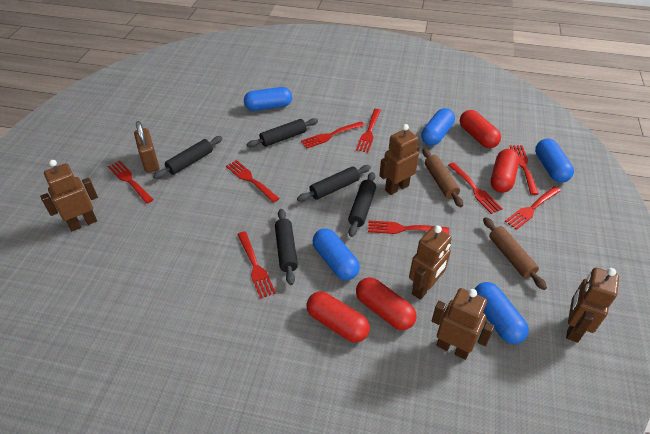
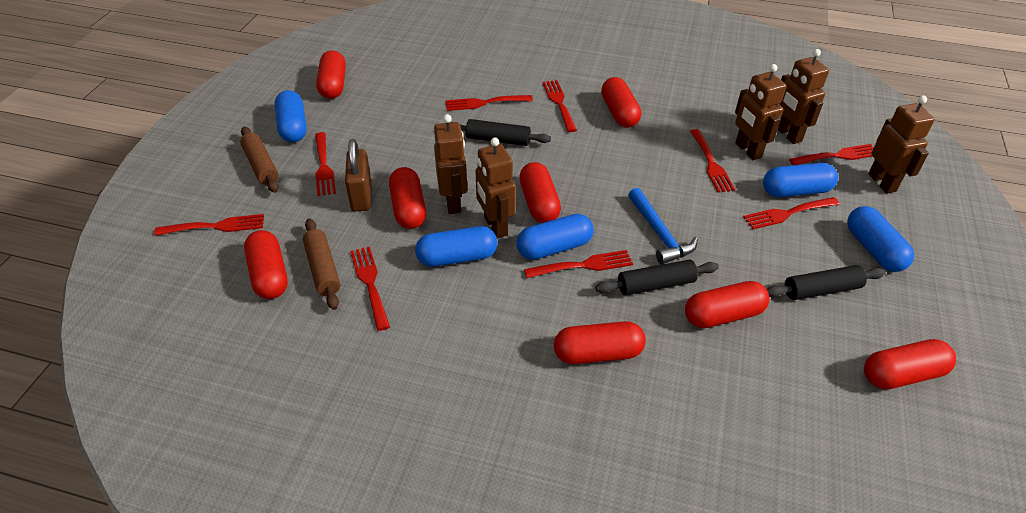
black rolling pin: 5 -> 3
blue hammer: 0 -> 1
red capsule: 4 -> 8

